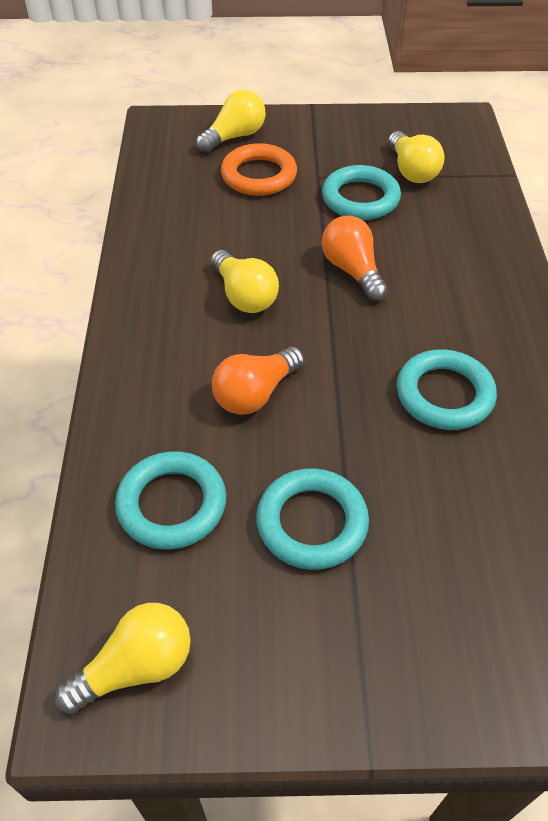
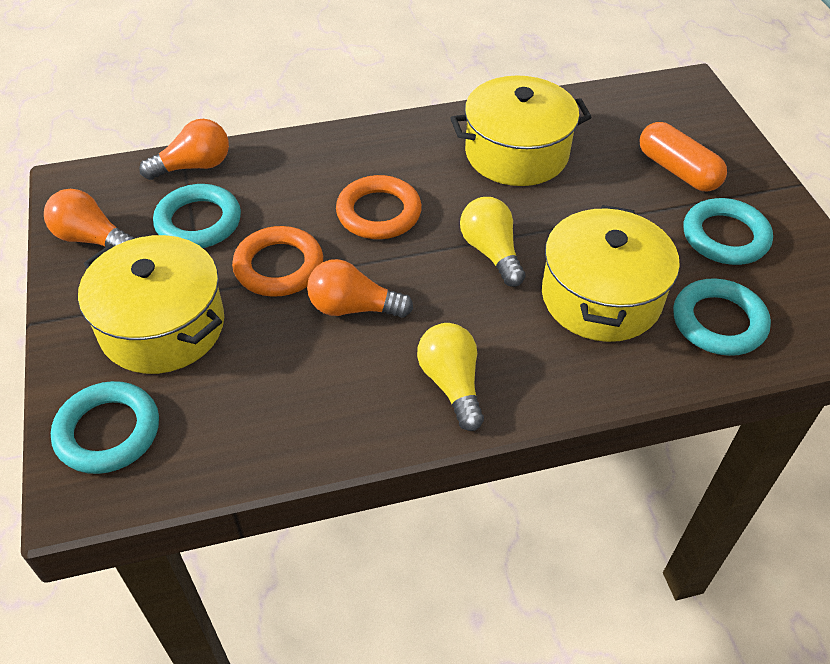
orange capsule: 0 -> 1
orange light bulb: 2 -> 3
orange ring: 1 -> 2
yellow light bulb: 4 -> 2
yellow pot: 0 -> 3

